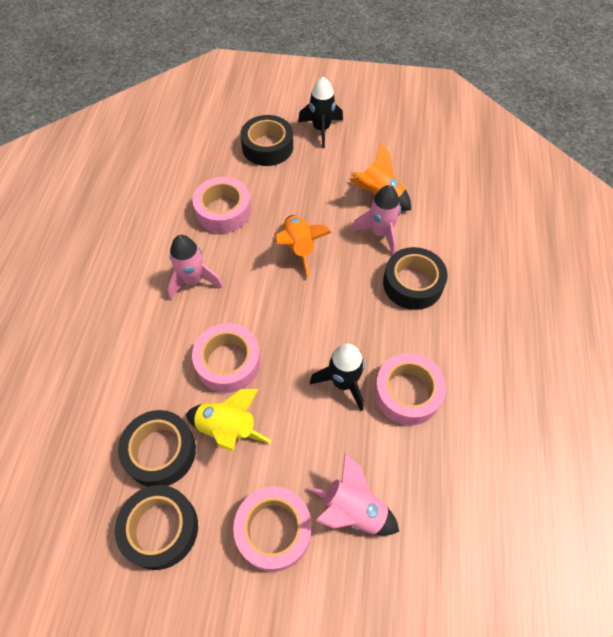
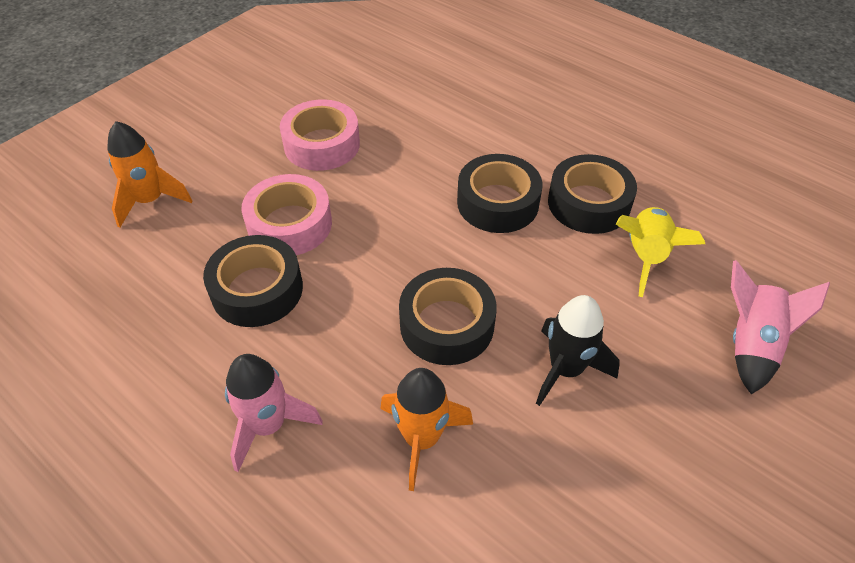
black rocket: 2 -> 1
pink rocket: 3 -> 2
pink tape: 4 -> 2

